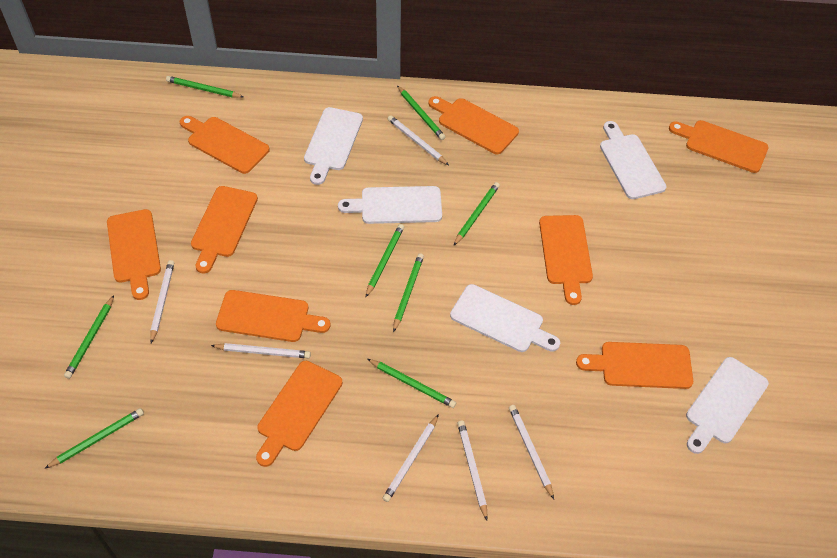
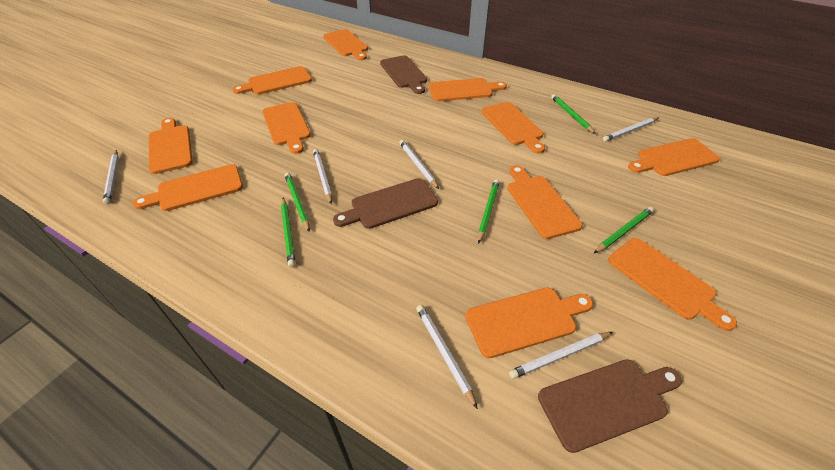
brown cutting board: 0 -> 3
green pencil: 8 -> 5
orange cutting board: 9 -> 11
white cutting board: 5 -> 0

